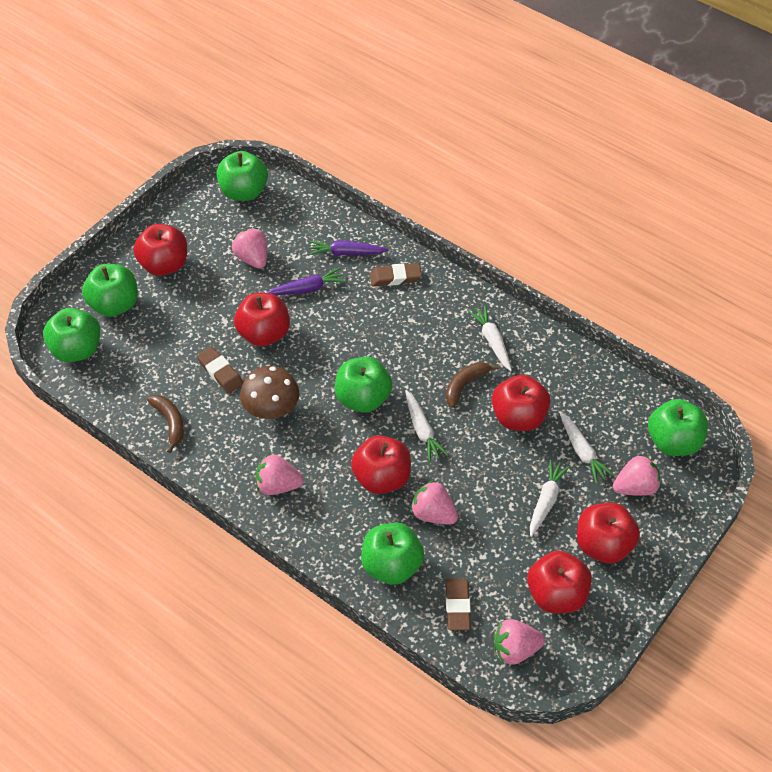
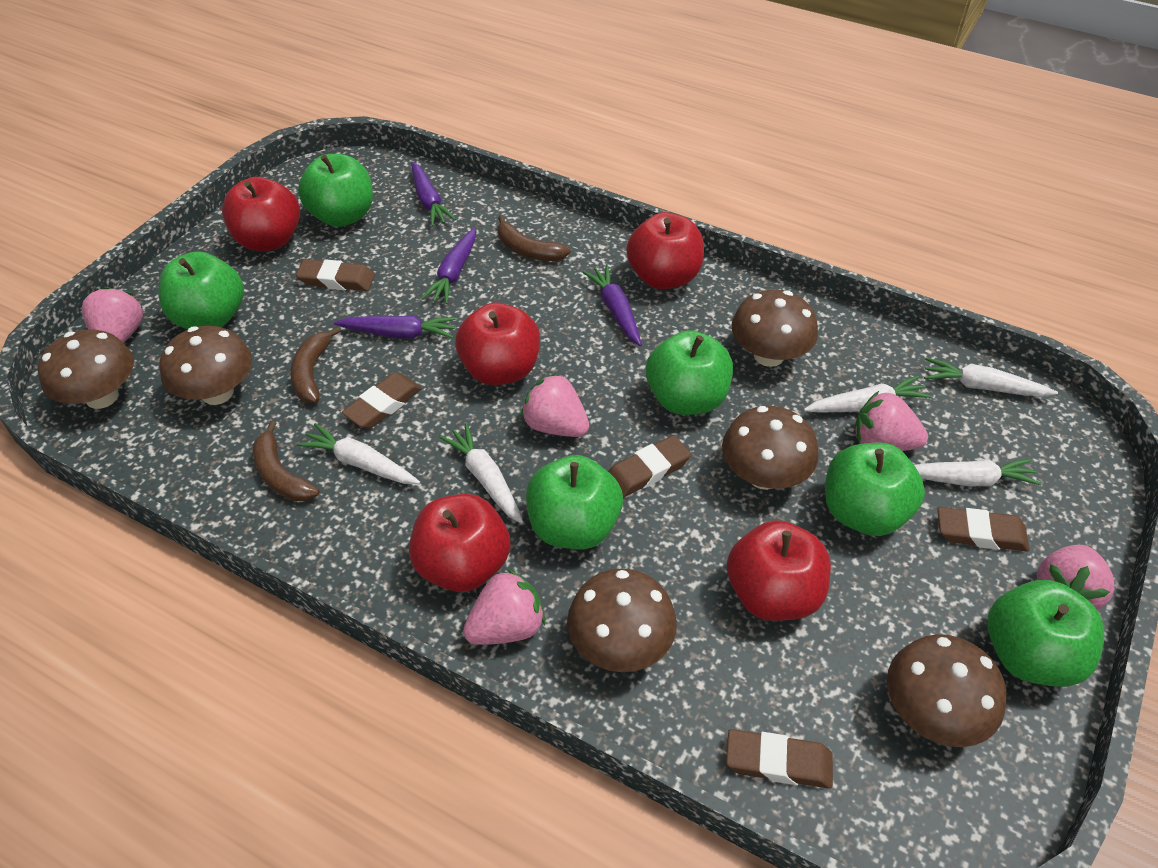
brown banana: 2 -> 3
brown eraser: 3 -> 5
brown mushroom: 1 -> 6
purple carrot: 2 -> 4
red apple: 6 -> 5
white carrot: 4 -> 5

